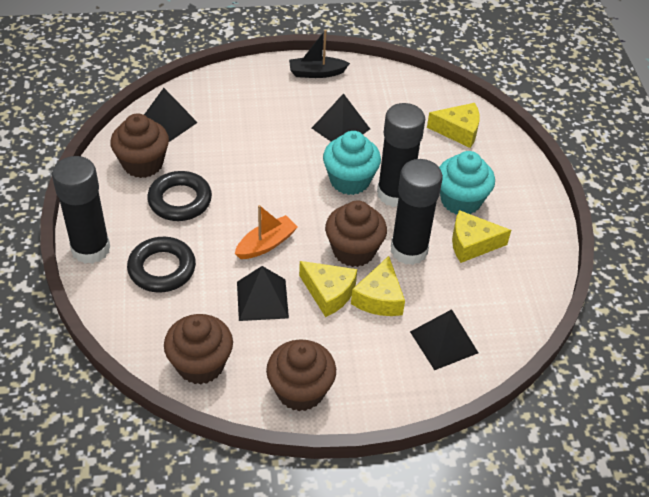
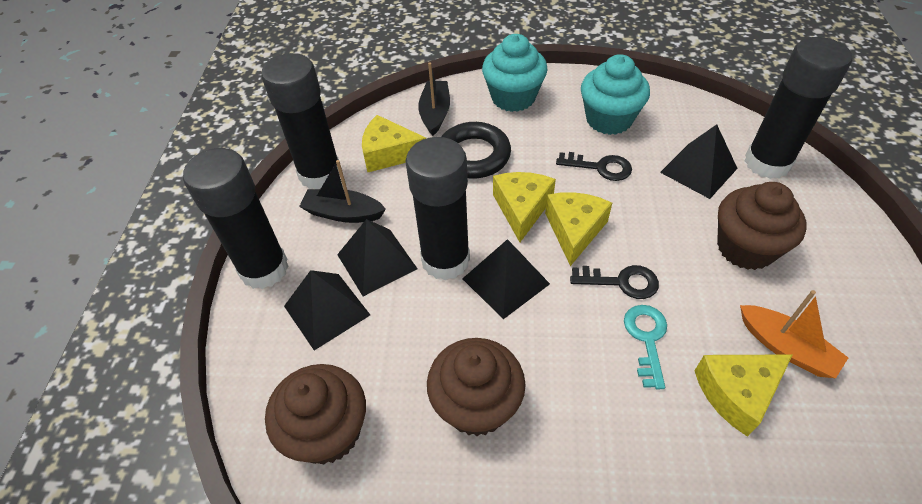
black boat: 1 -> 2
black glue stick: 3 -> 4
black key: 0 -> 2
black ring: 2 -> 1
brown cupcake: 4 -> 3
turquoise key: 0 -> 1

